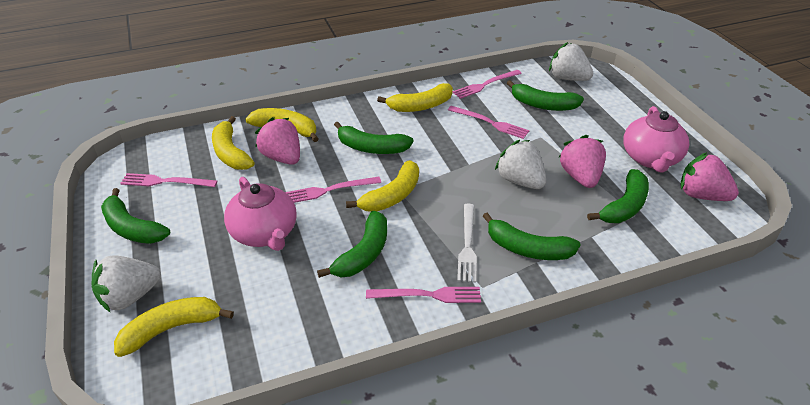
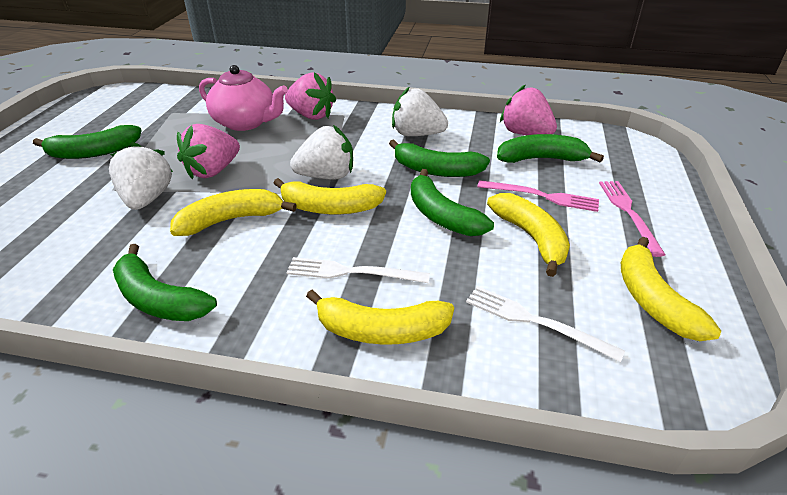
green banana: 6 -> 5
pink fork: 5 -> 2
pink teapot: 2 -> 1
white fork: 1 -> 2

